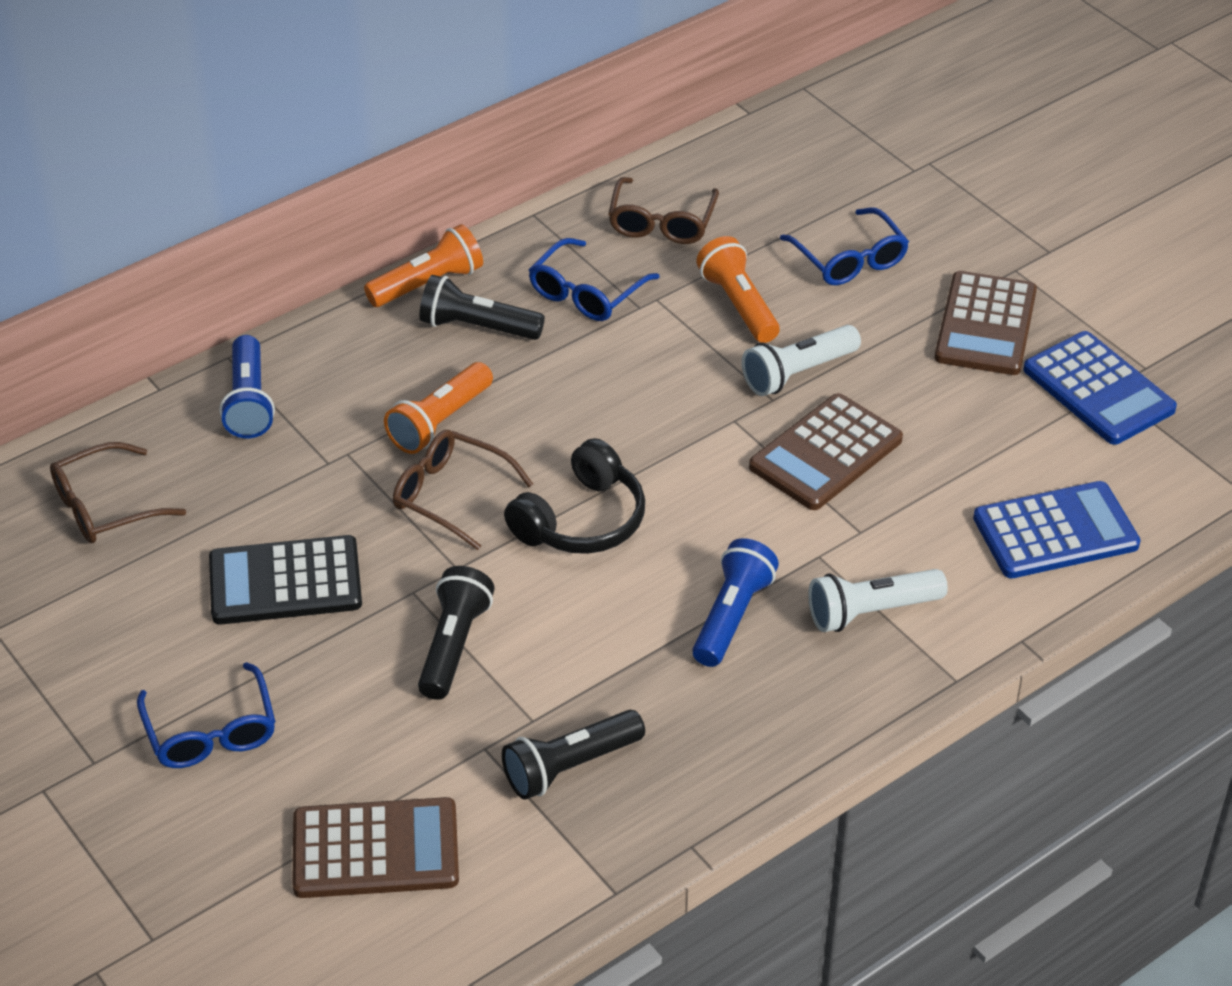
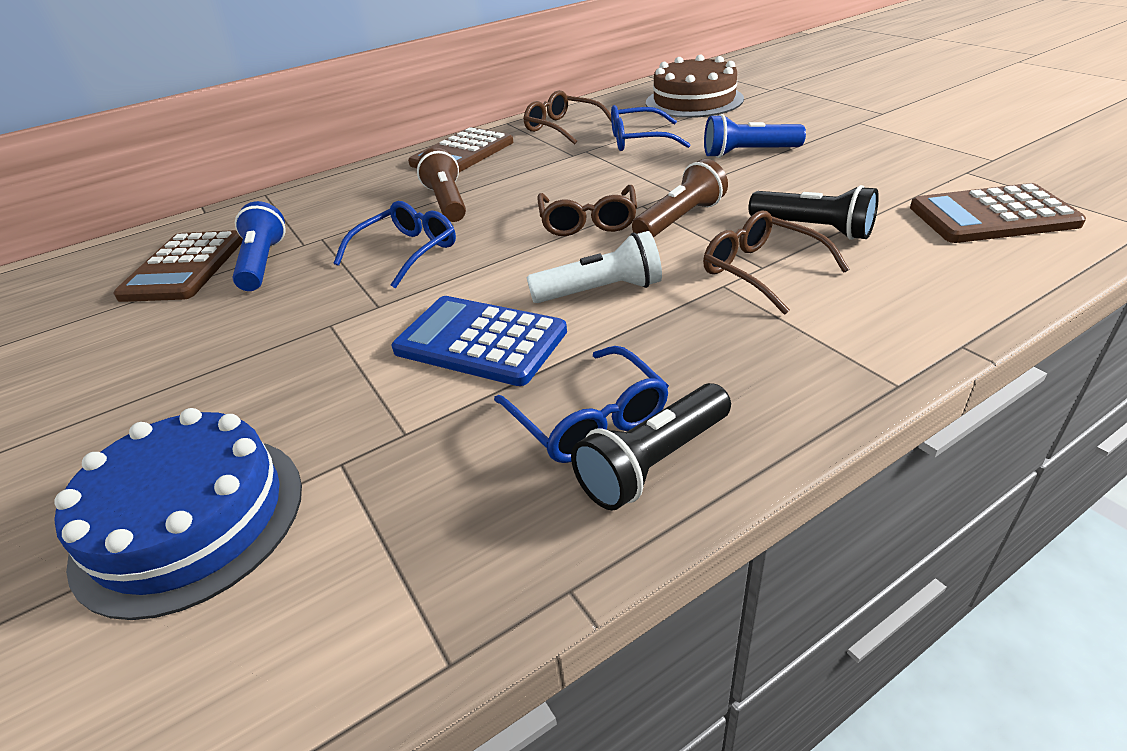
black calculator: 1 -> 0
black flashlight: 3 -> 2
black headphones: 1 -> 0
blue cake: 0 -> 1
blue calculator: 2 -> 1
brown cake: 0 -> 1
brown flashlight: 0 -> 2
orange flashlight: 3 -> 0
white flashlight: 2 -> 1

